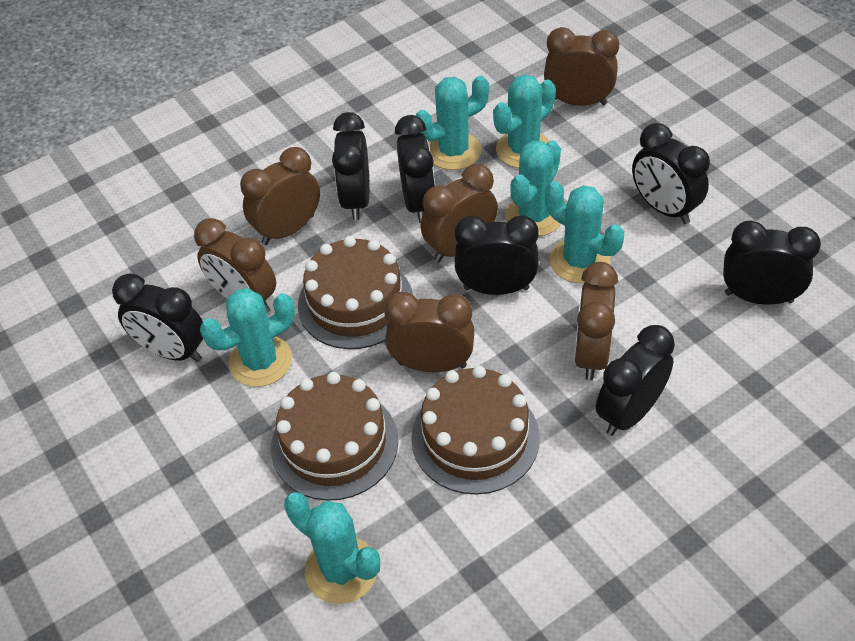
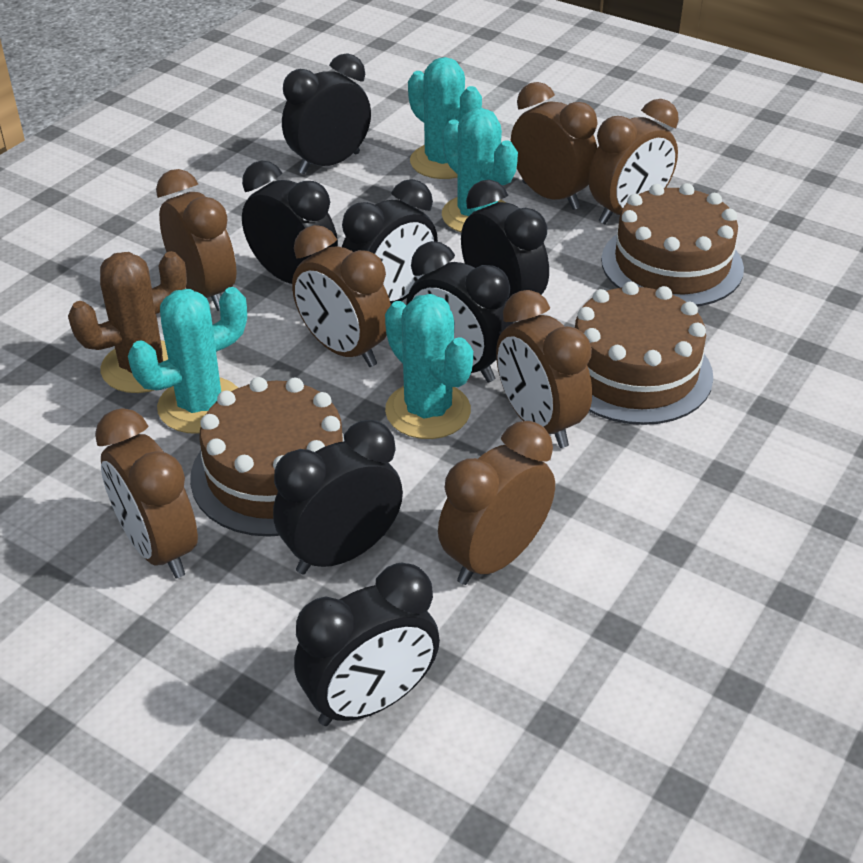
brown cactus: 0 -> 1
brown clock: 6 -> 7
turquoise cactus: 6 -> 4

